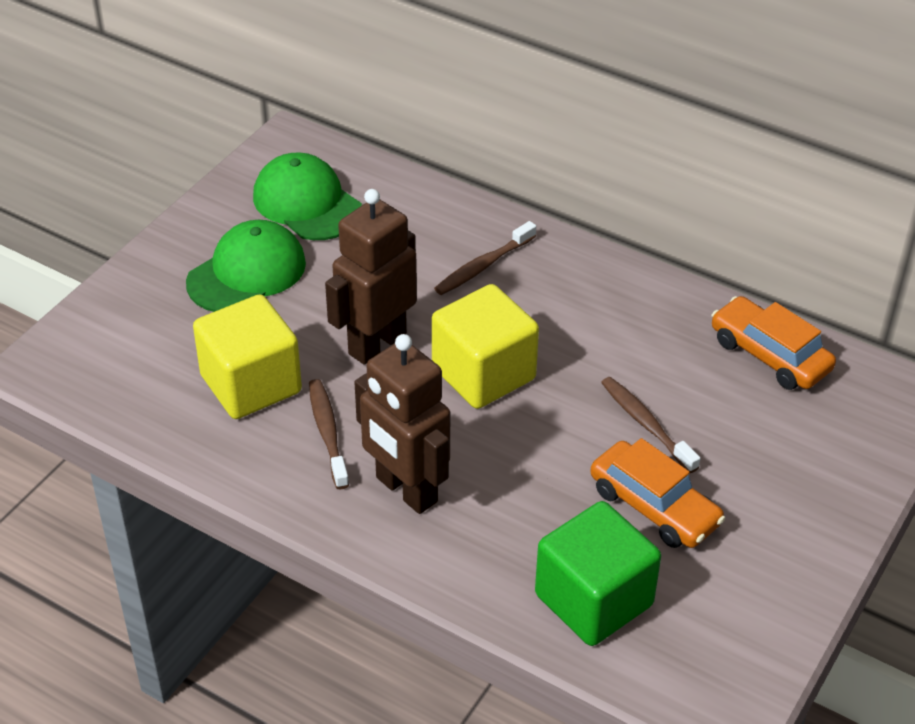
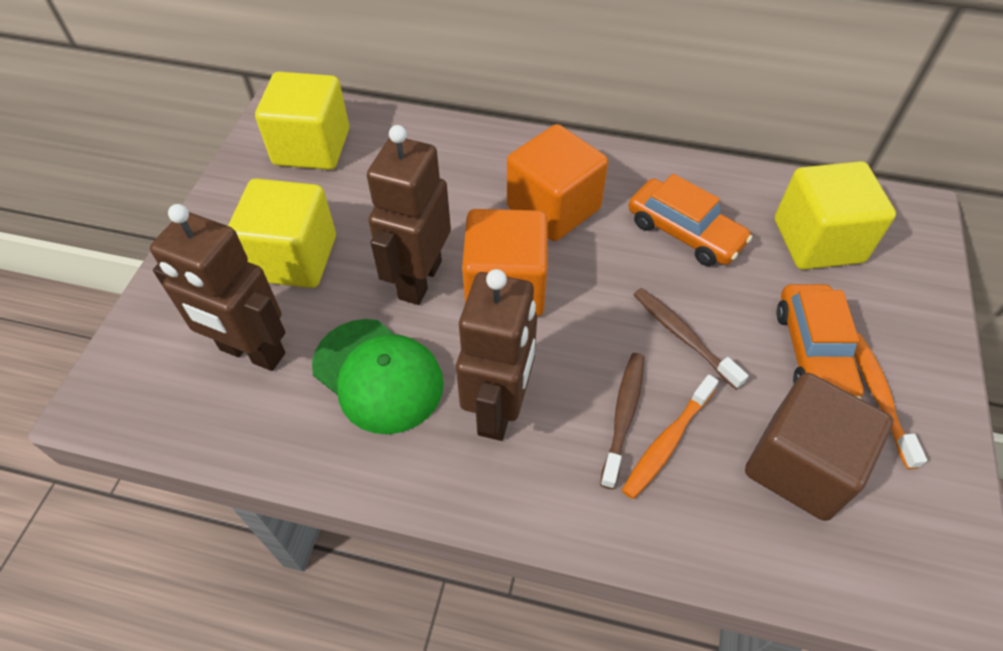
brown cube: 0 -> 1
brown robot: 2 -> 3
brown toothbrush: 3 -> 2
green cap: 2 -> 1
green cube: 1 -> 0
orange cube: 0 -> 2
orange toothbrush: 0 -> 2
yellow cube: 2 -> 3

